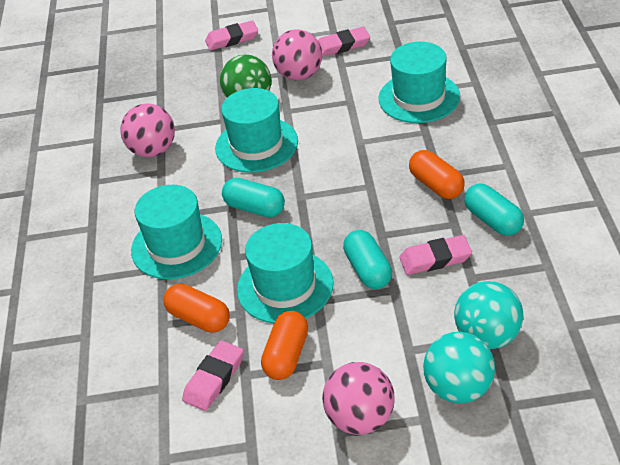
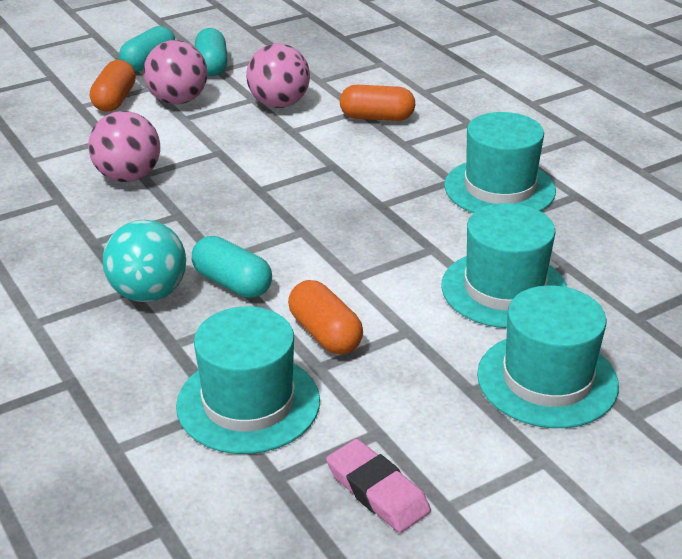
green ball: 1 -> 0
pink eraser: 4 -> 1
turquoise ball: 2 -> 1

